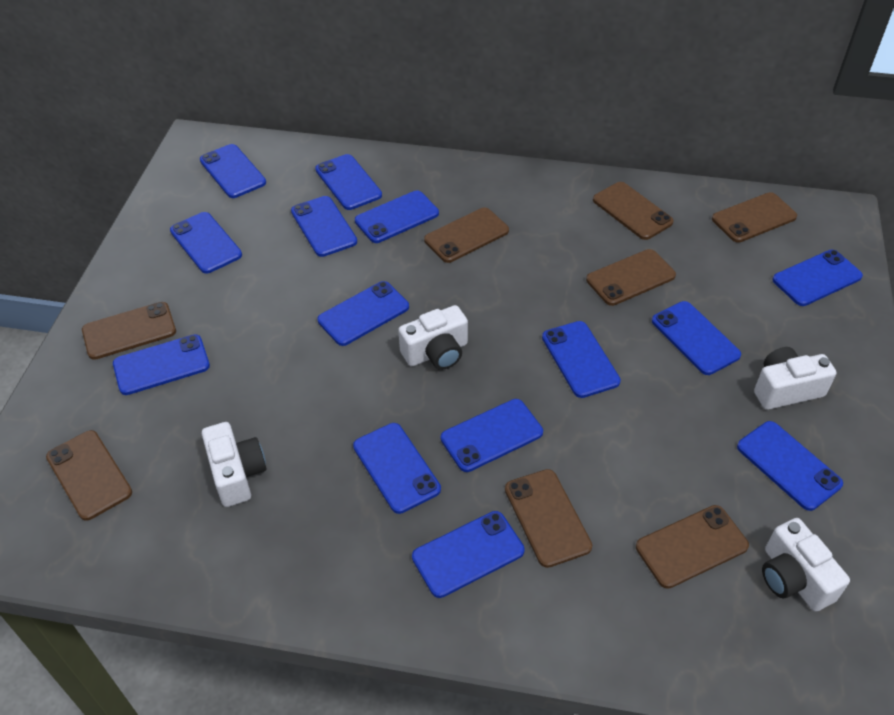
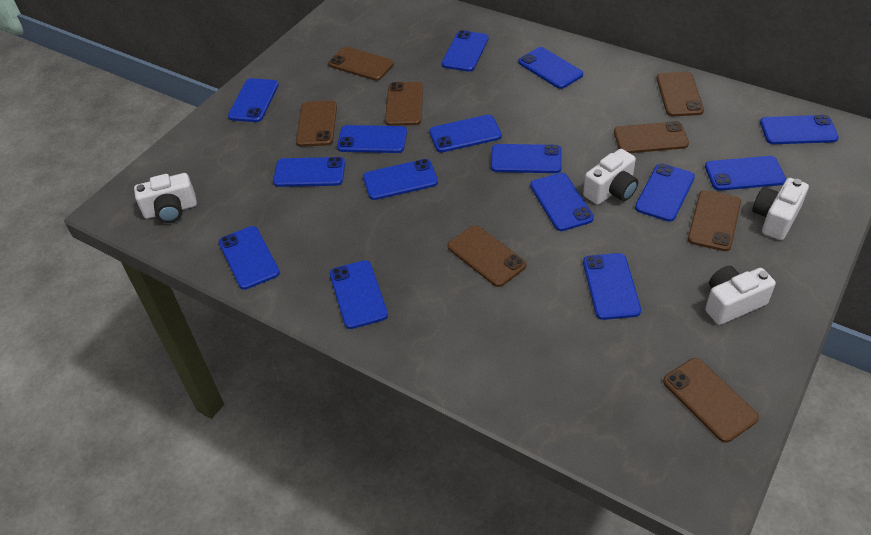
blue phone: 14 -> 15

